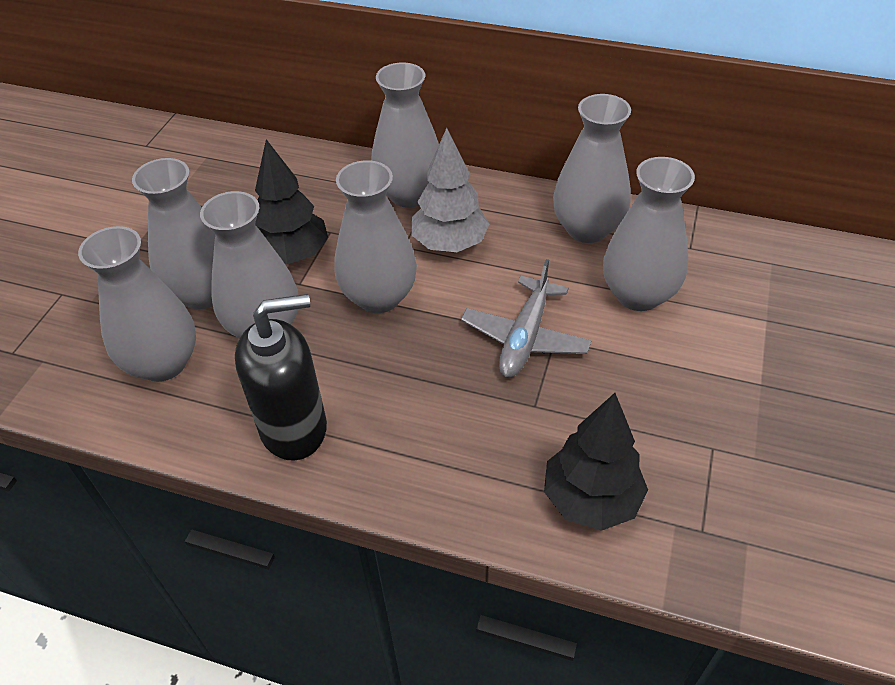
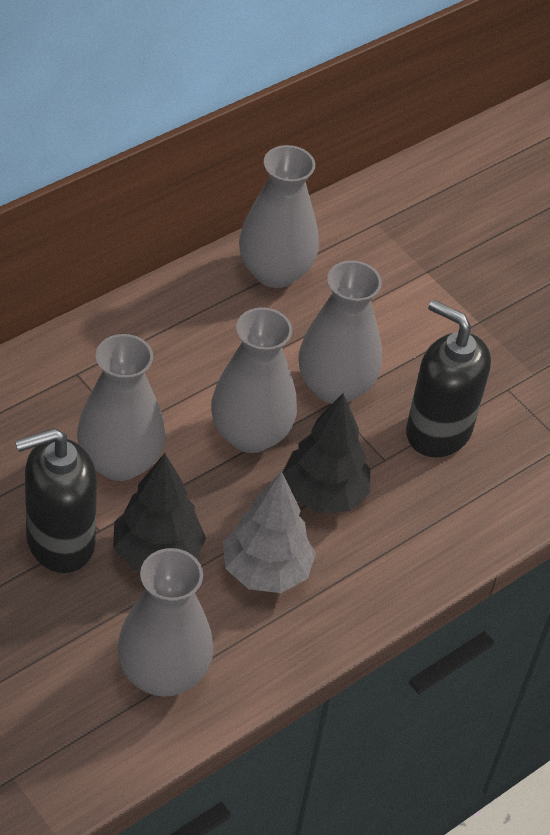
black soap dispenser: 1 -> 2
grey plane: 1 -> 0
grey vase: 7 -> 5

